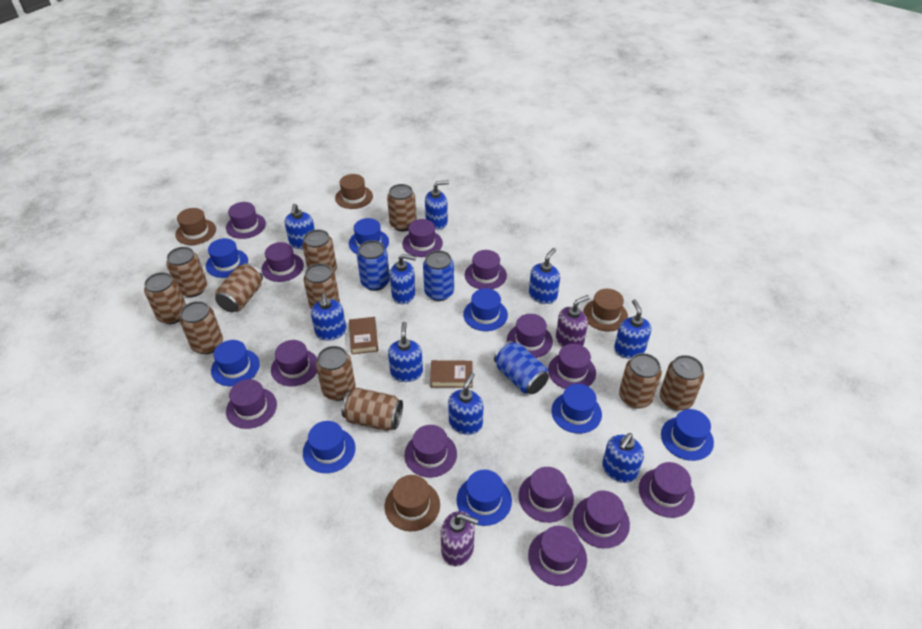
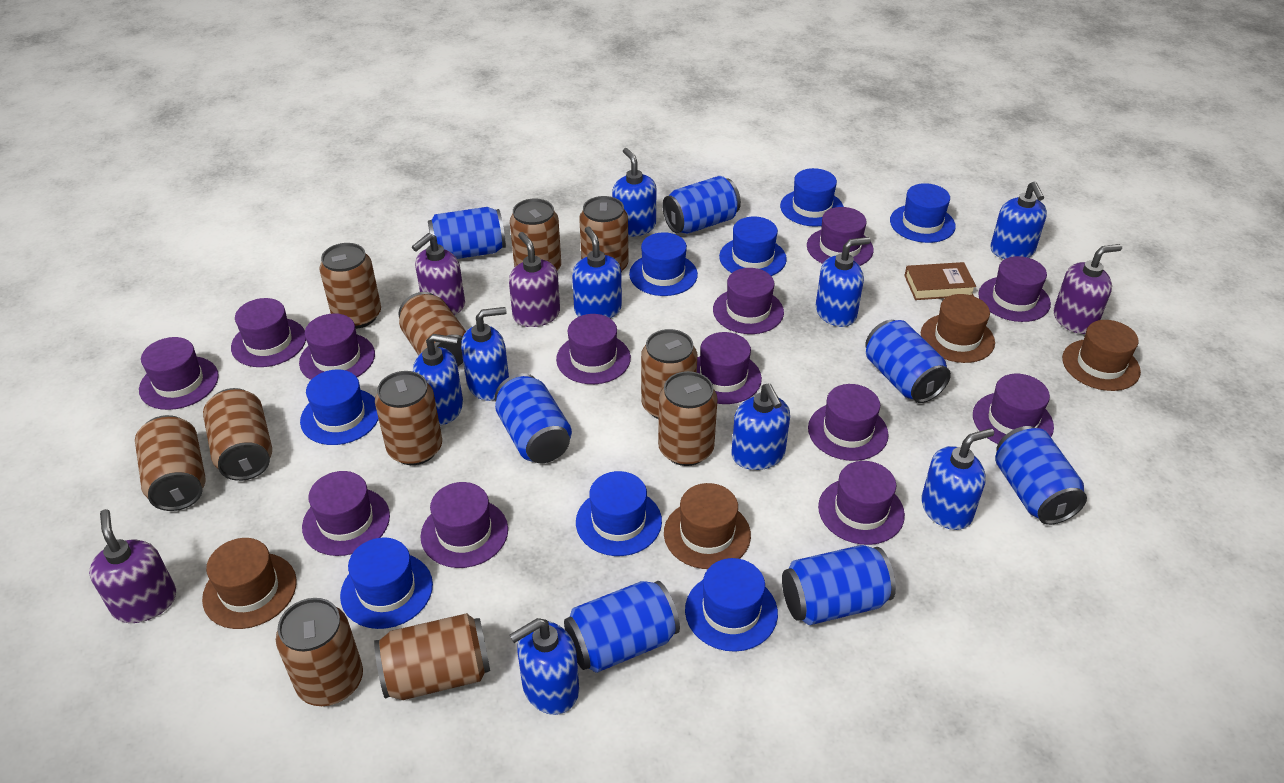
blue can: 3 -> 7
brown book: 2 -> 1
purple soap dispenser: 2 -> 4

